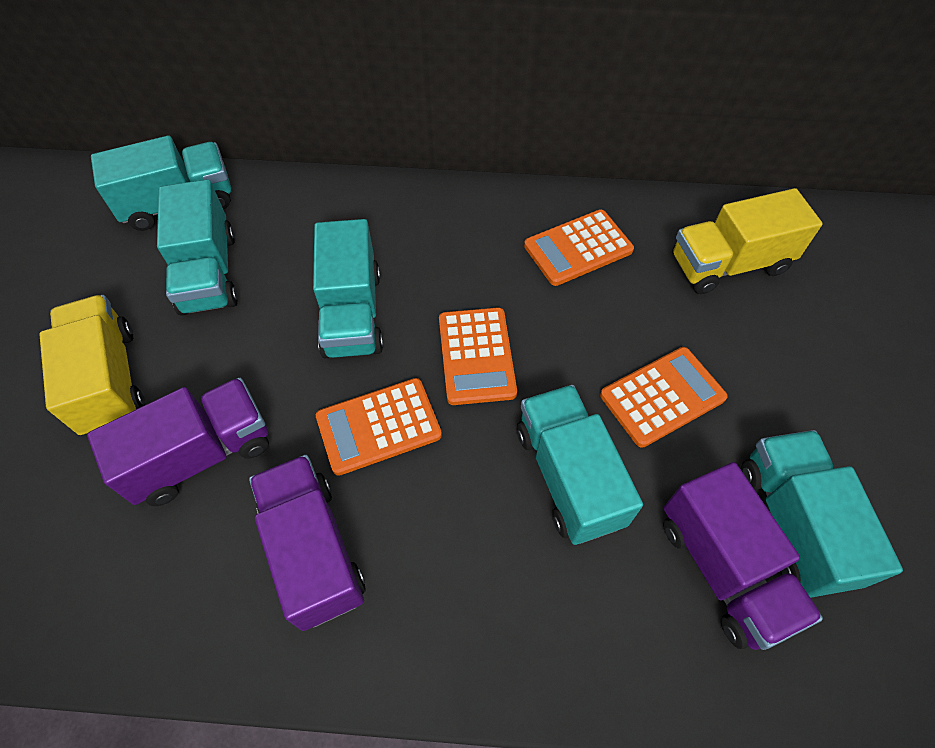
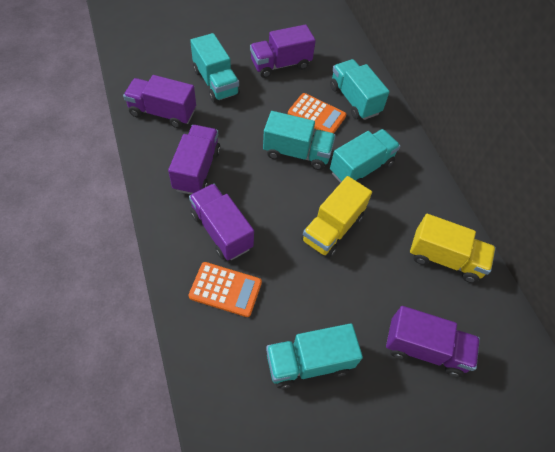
orange calculator: 4 -> 2
purple truck: 3 -> 5

